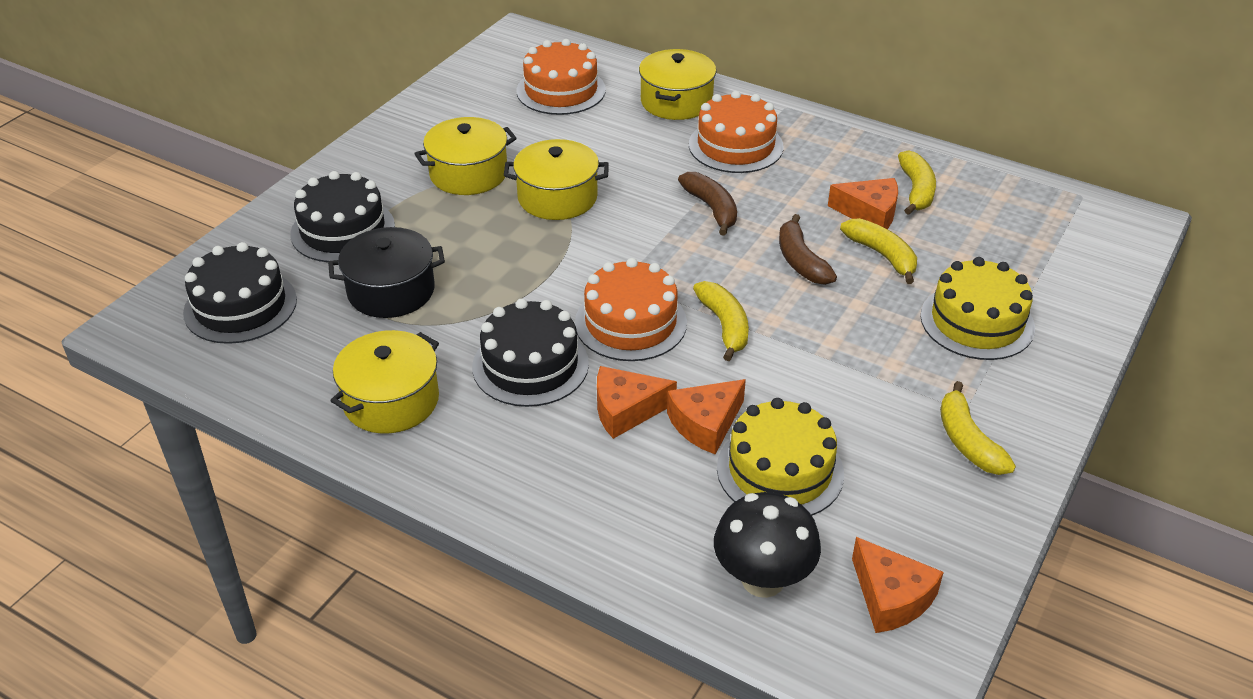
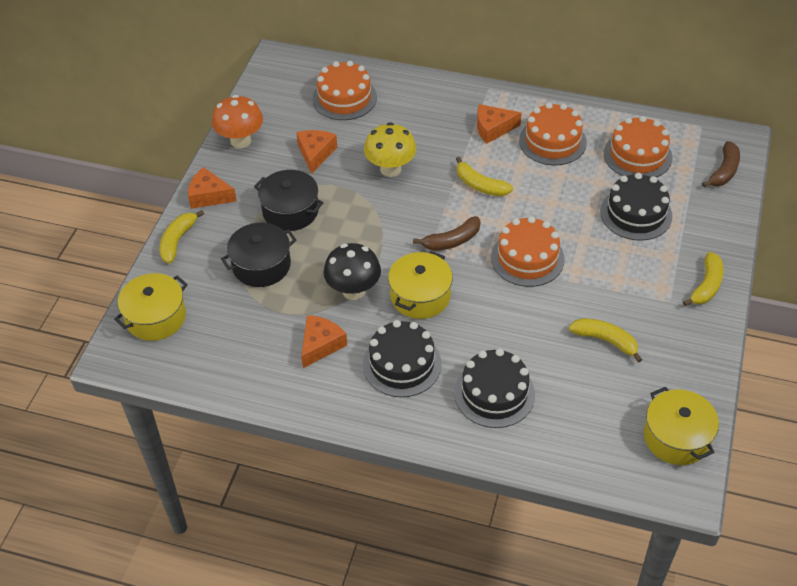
black pot: 1 -> 2
orange cake: 3 -> 4
orange mushroom: 0 -> 1
yellow cake: 2 -> 0
yellow mushroom: 0 -> 1
yellow pot: 4 -> 3

